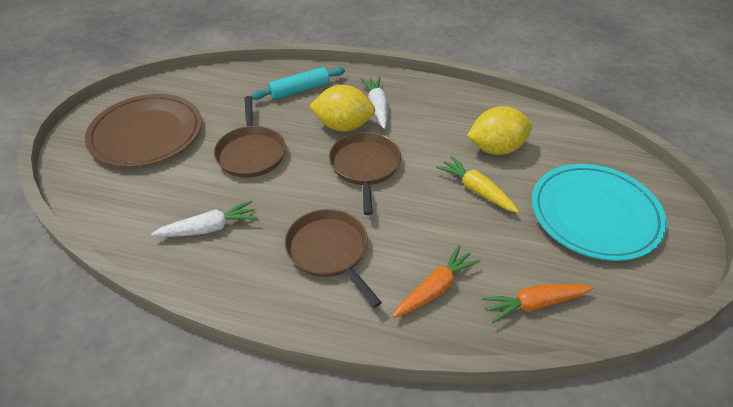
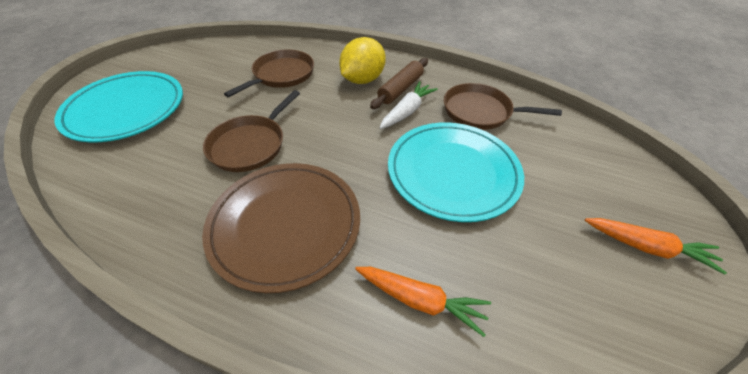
brown rolling pin: 0 -> 1
turquoise plate: 1 -> 2
turquoise rolling pin: 1 -> 0
white carrot: 2 -> 1
yellow carrot: 1 -> 0
yellow lemon: 2 -> 1

